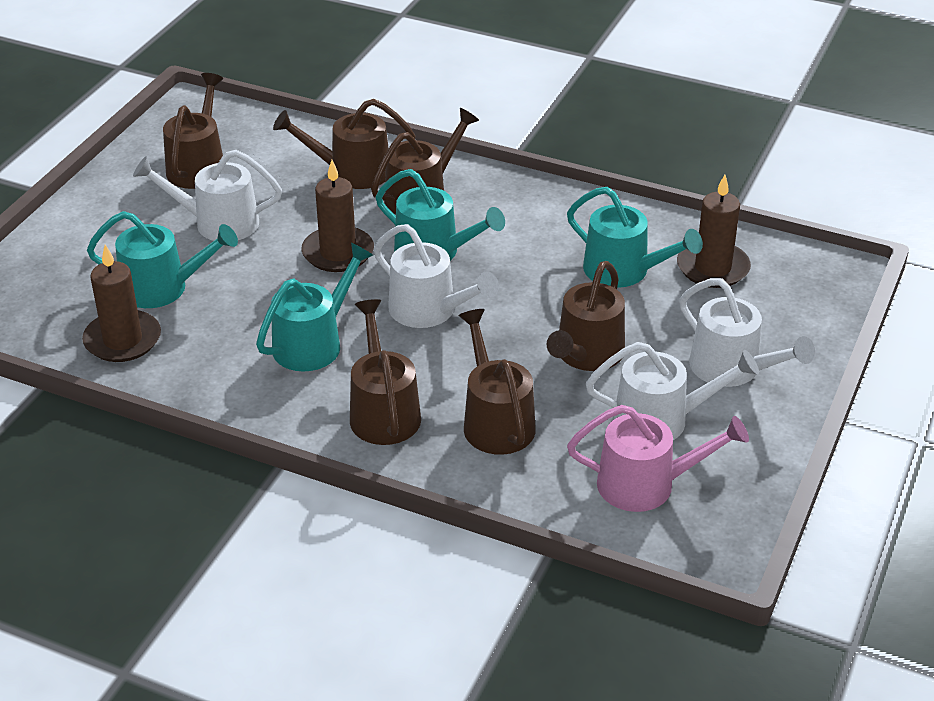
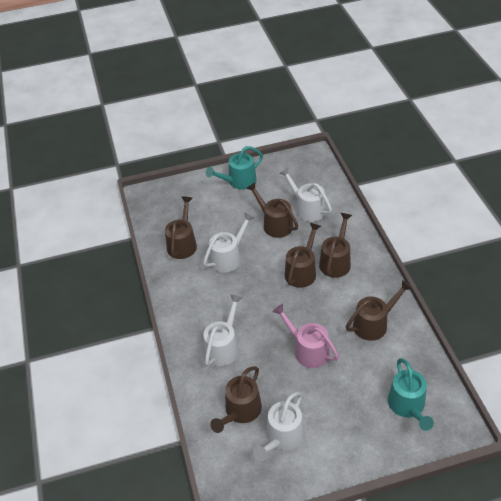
brown candle: 3 -> 0
turquoise watering can: 4 -> 2

